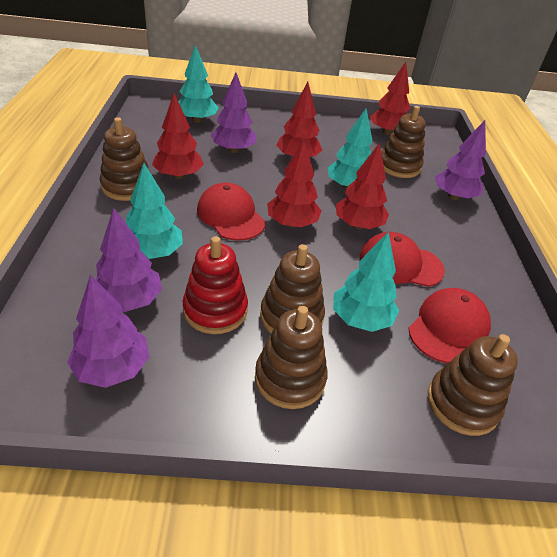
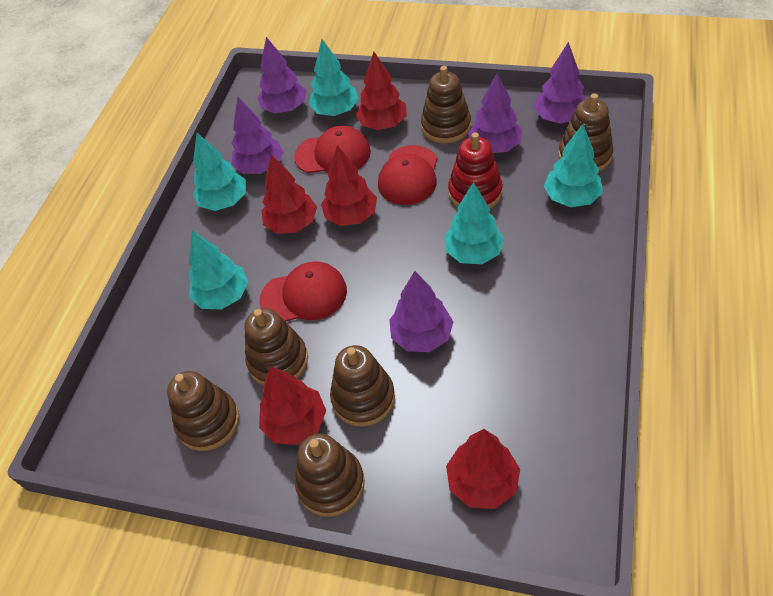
brown stacking toy: 5 -> 6
purple tree: 4 -> 5
turquoise tree: 4 -> 5

